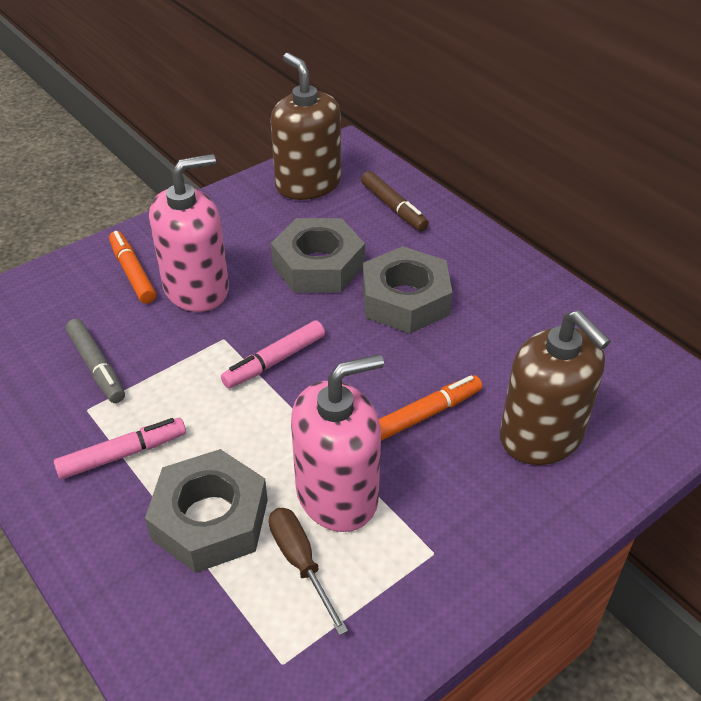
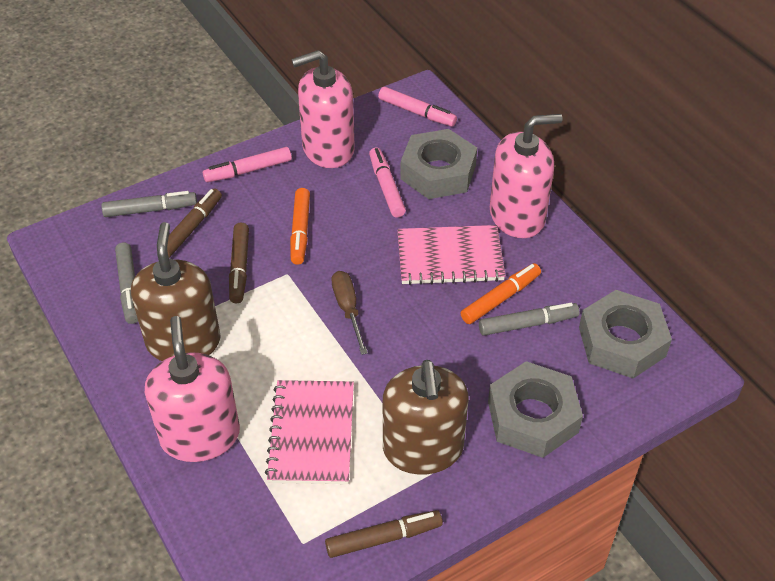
brown marker: 1 -> 3
grey marker: 1 -> 3
pink marker: 2 -> 3
pink notebook: 0 -> 2
pink soap dispenser: 2 -> 3

